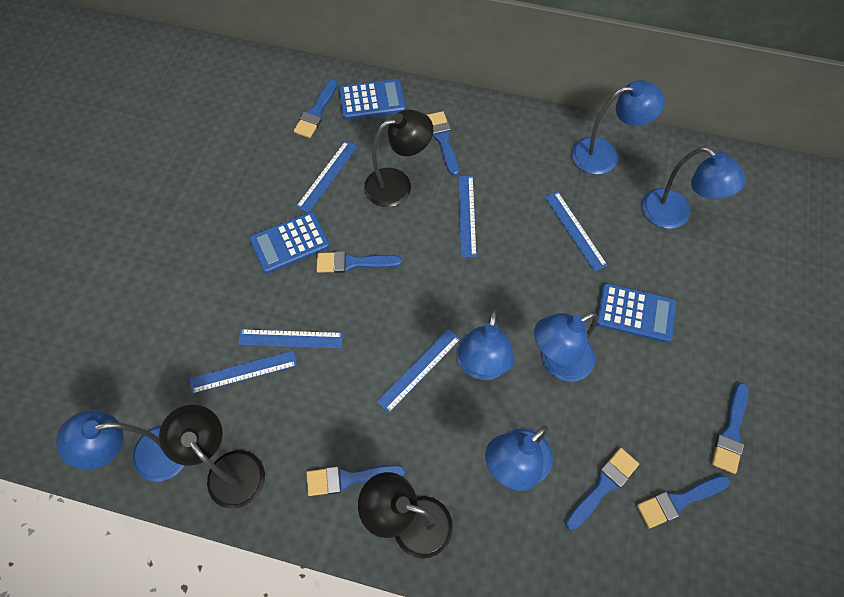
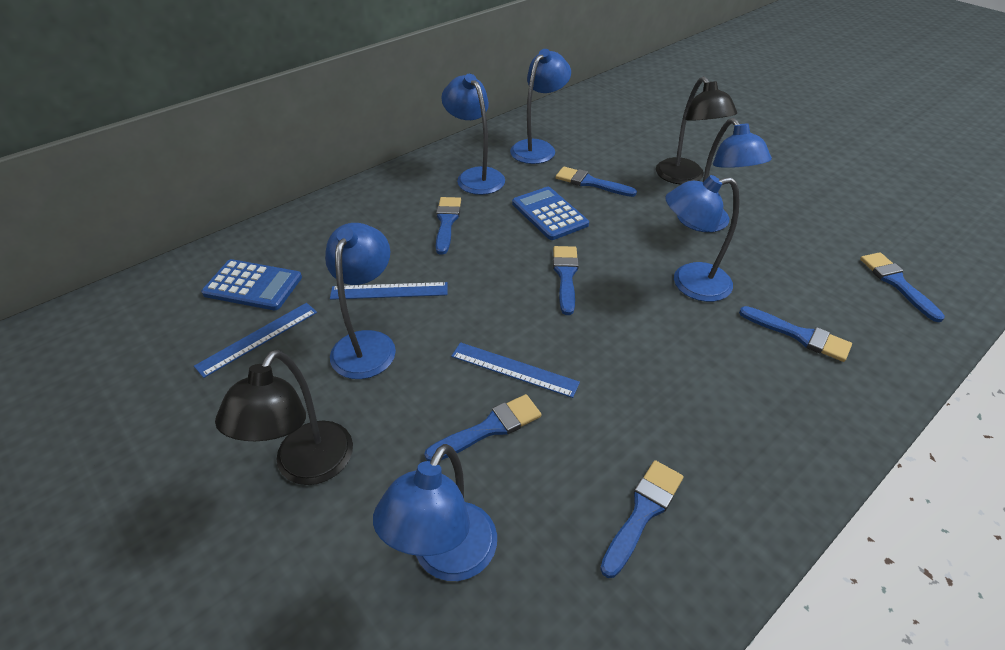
black lamp: 3 -> 2
blue calculator: 3 -> 2
blue ruler: 6 -> 3

